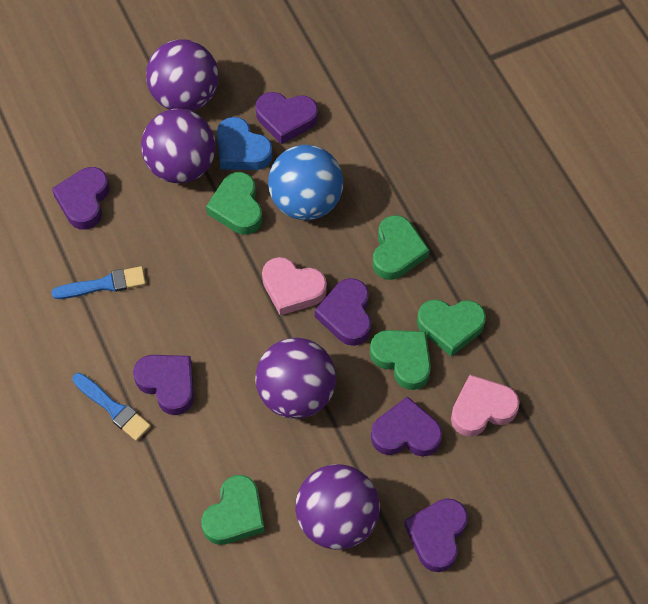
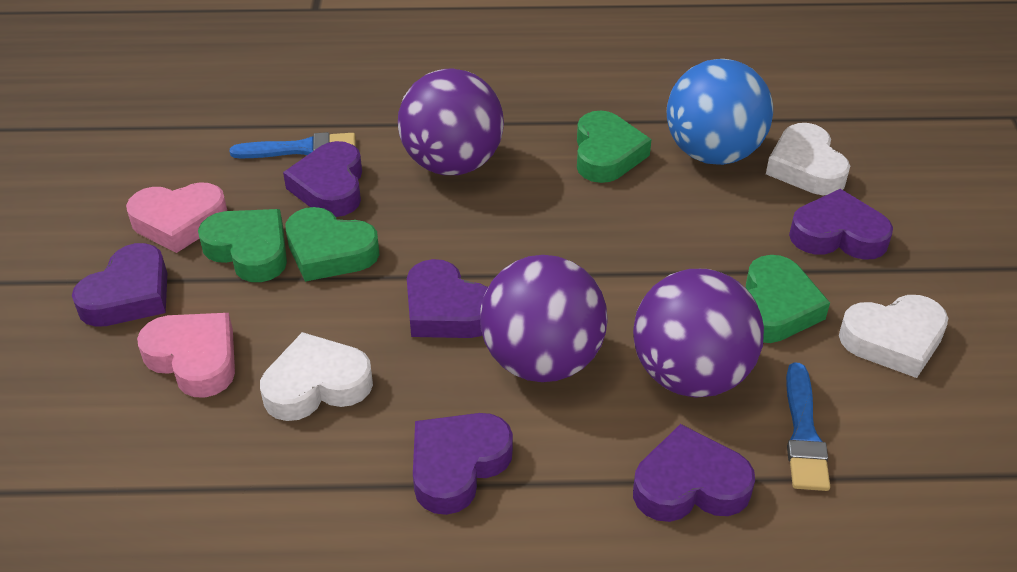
blue heart: 1 -> 0
green heart: 5 -> 4
purple ball: 4 -> 3
white heart: 0 -> 3

